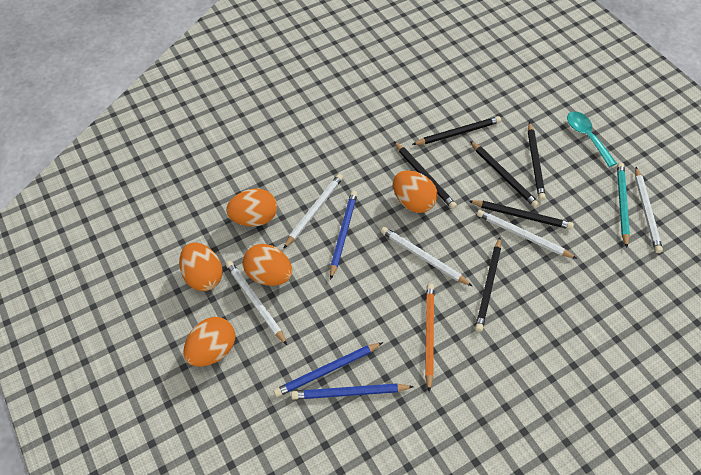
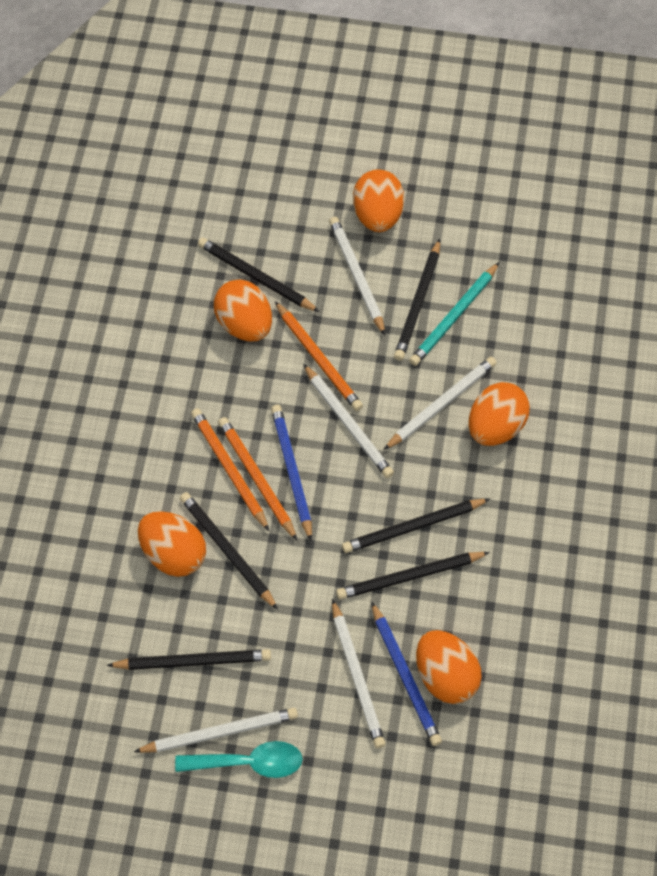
blue pencil: 3 -> 2
orange pencil: 1 -> 3

